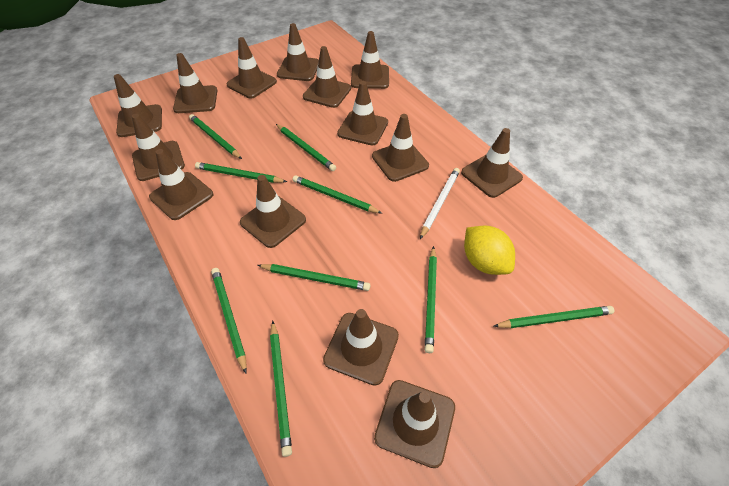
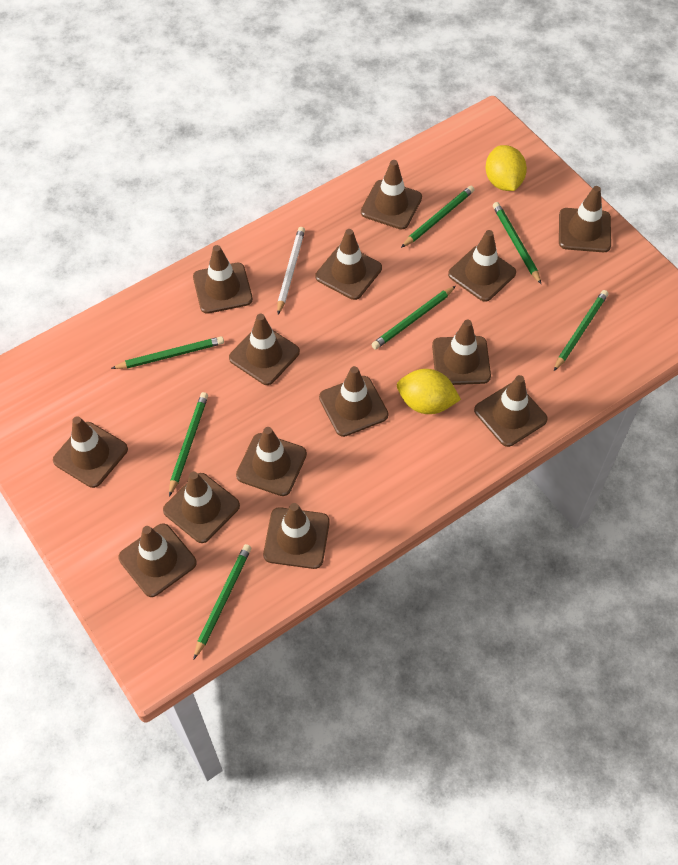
green pencil: 9 -> 7
yellow lemon: 1 -> 2

